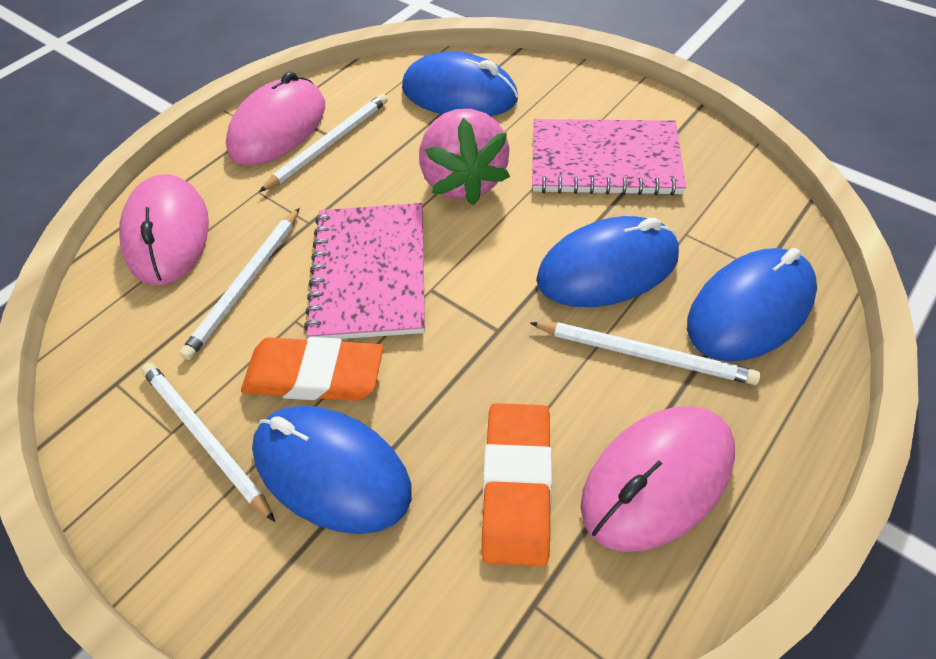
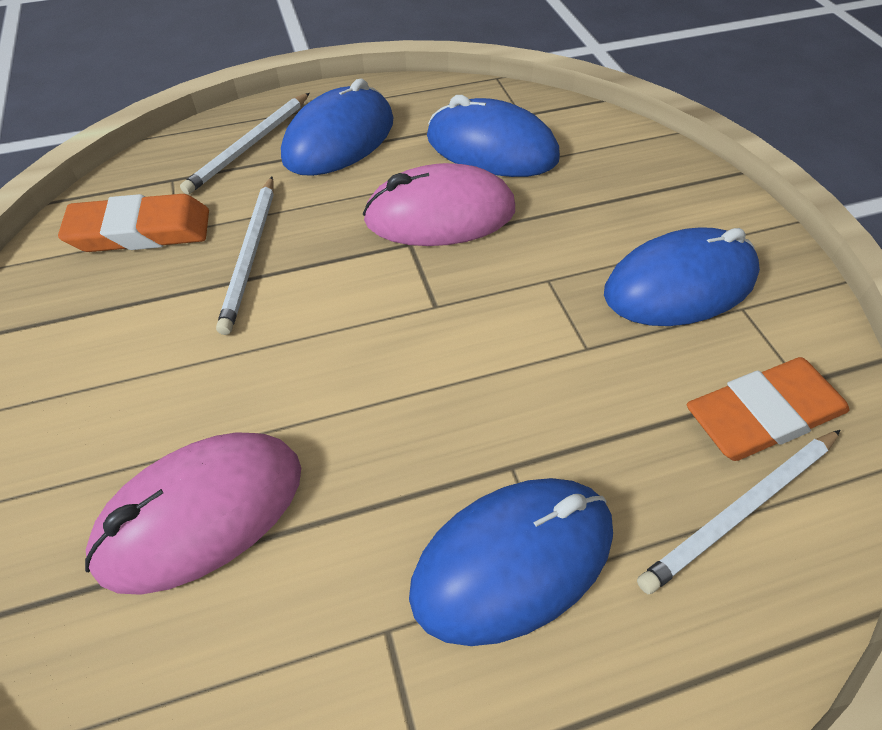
pink mouse: 3 -> 2
pink notebook: 2 -> 0
pink strawberry: 1 -> 0
white pencil: 4 -> 3

